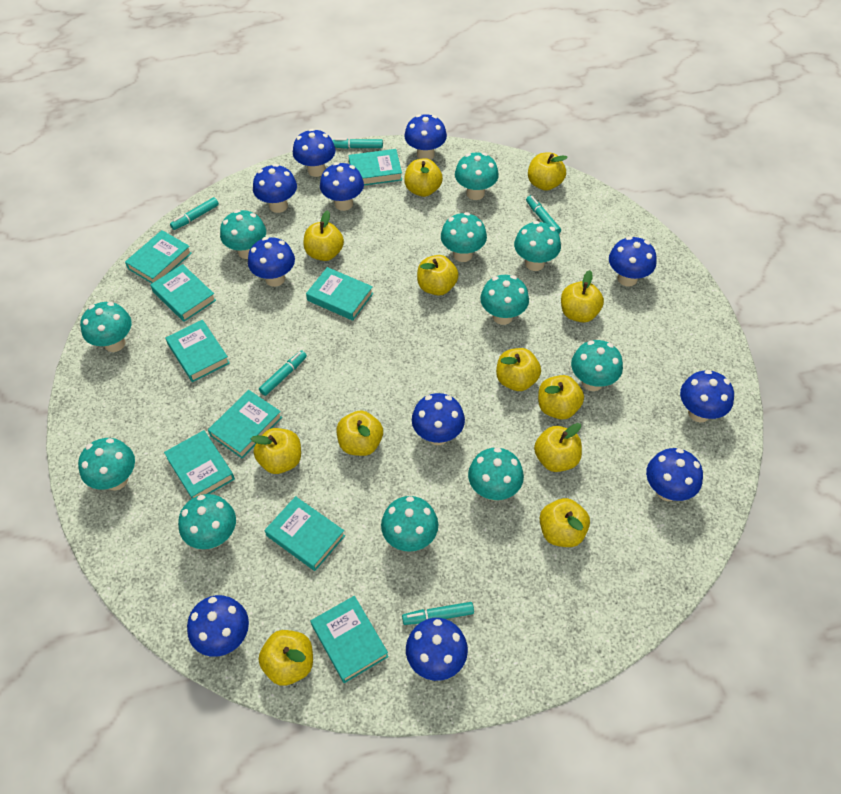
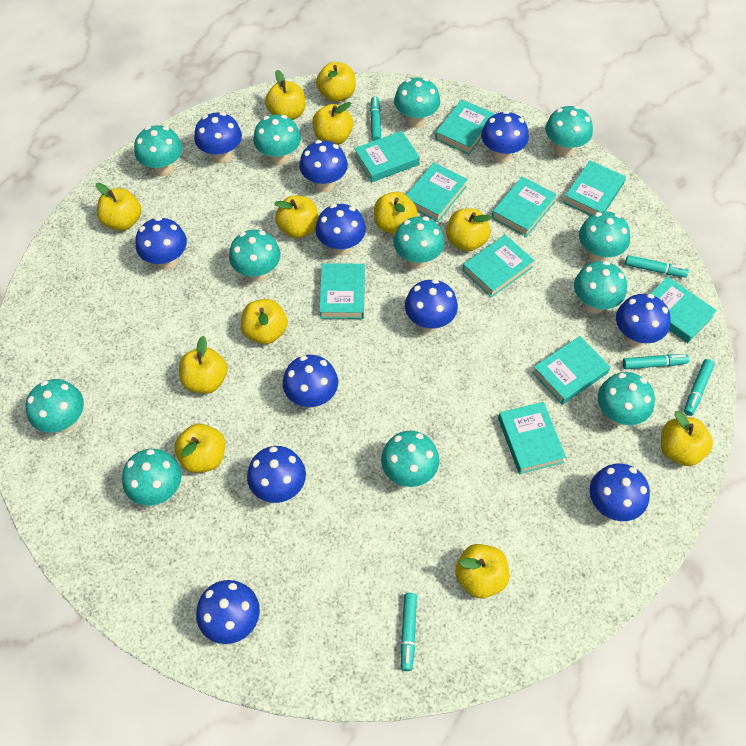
turquoise book: 9 -> 10
turquoise mushroom: 11 -> 12

